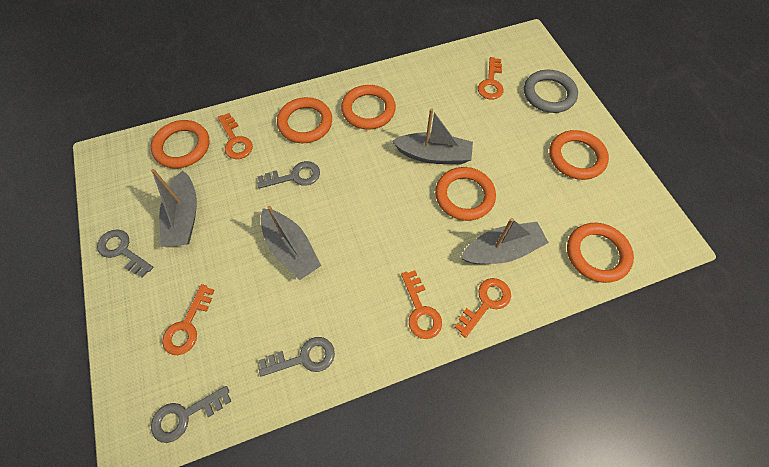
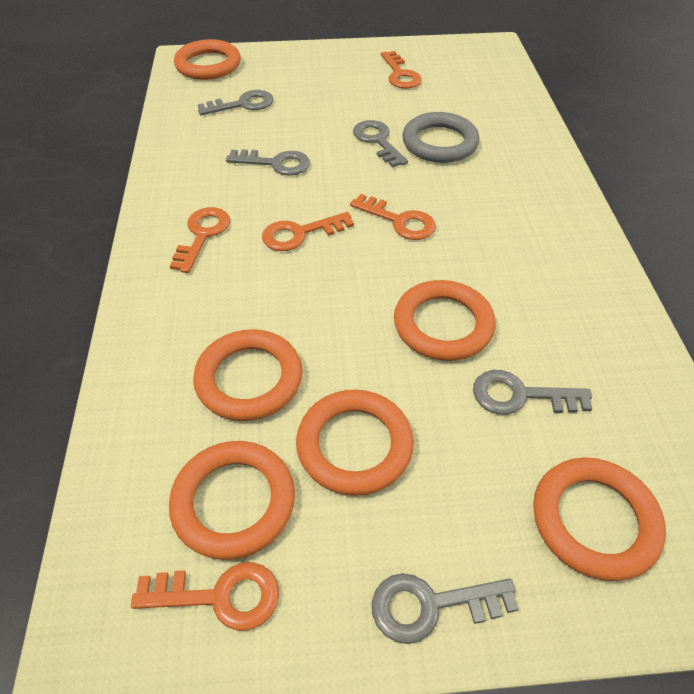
grey boat: 4 -> 0
grey key: 4 -> 5

